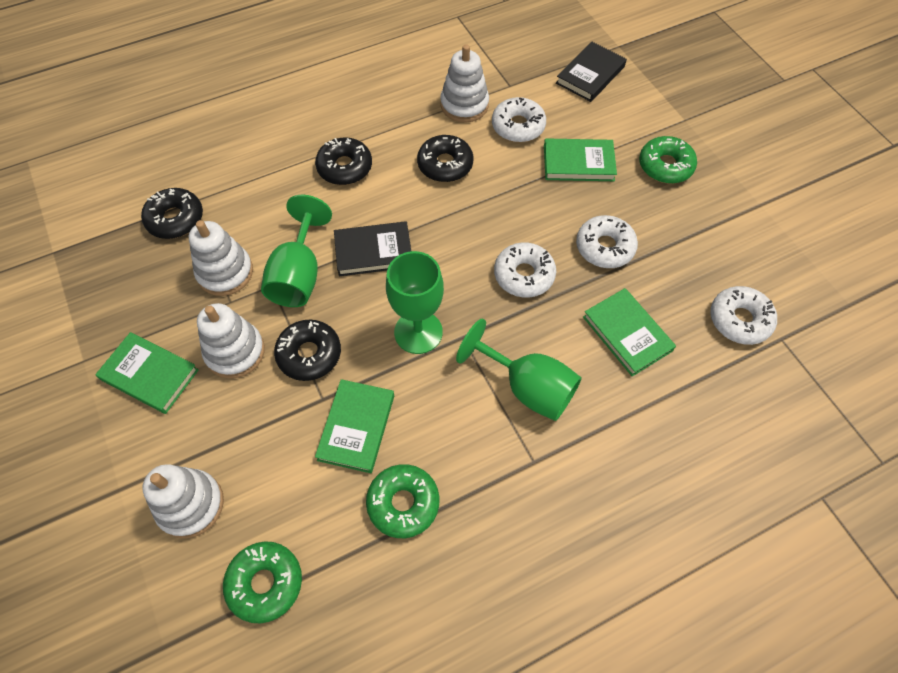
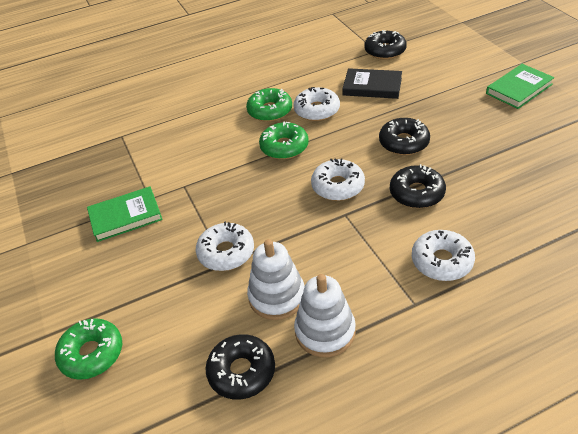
black book: 2 -> 1
green book: 4 -> 2
green goblet: 3 -> 0
white stacking toy: 4 -> 2

